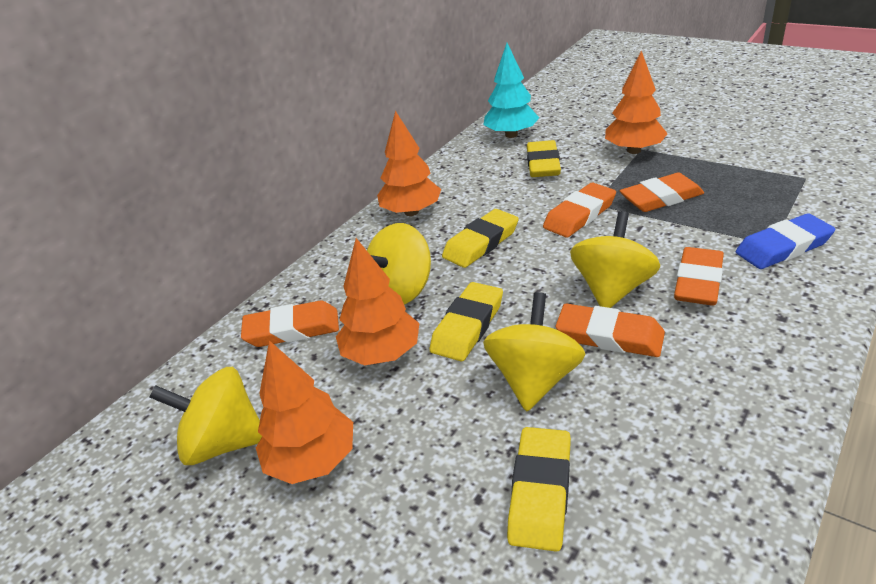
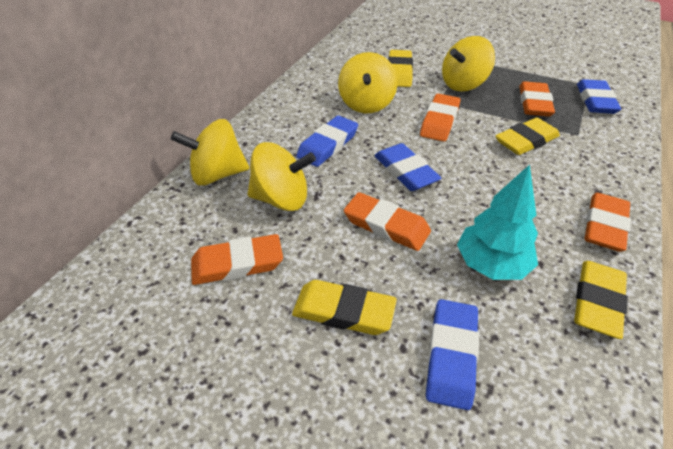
blue eraser: 1 -> 4
orange tree: 4 -> 0

